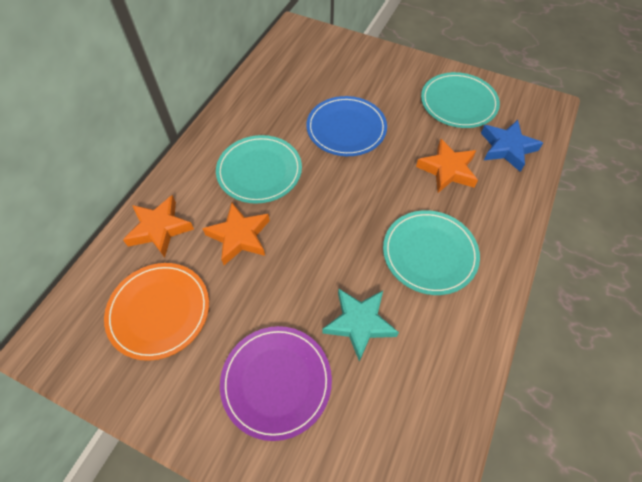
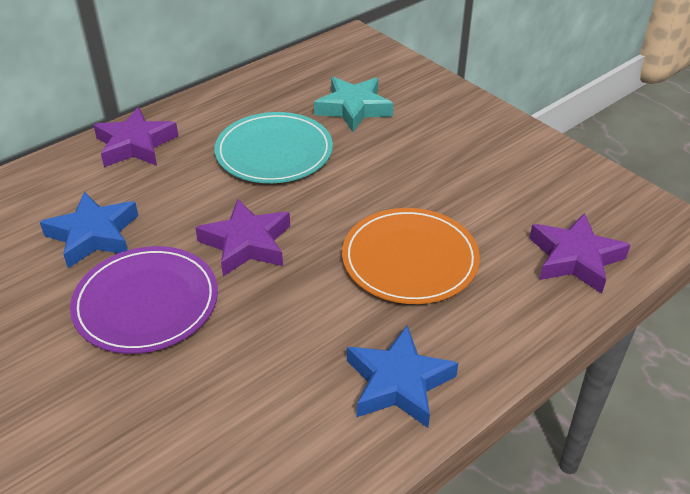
blue plate: 1 -> 0
blue star: 1 -> 2
orange star: 3 -> 0
purple star: 0 -> 3
turquoise plate: 3 -> 1

